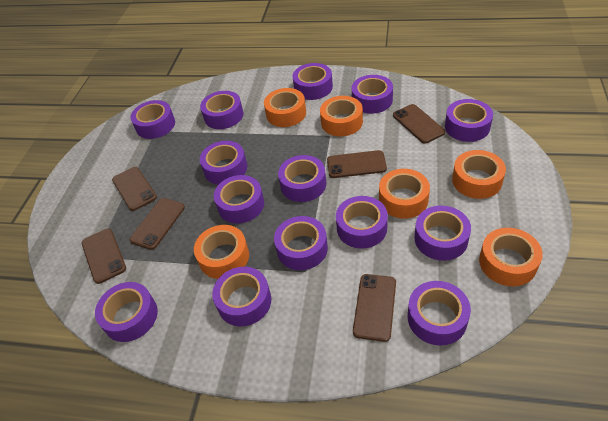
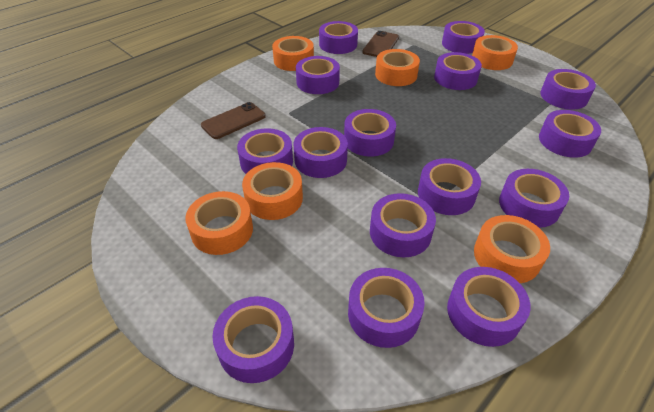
brown phone: 6 -> 2
purple tape: 14 -> 15

